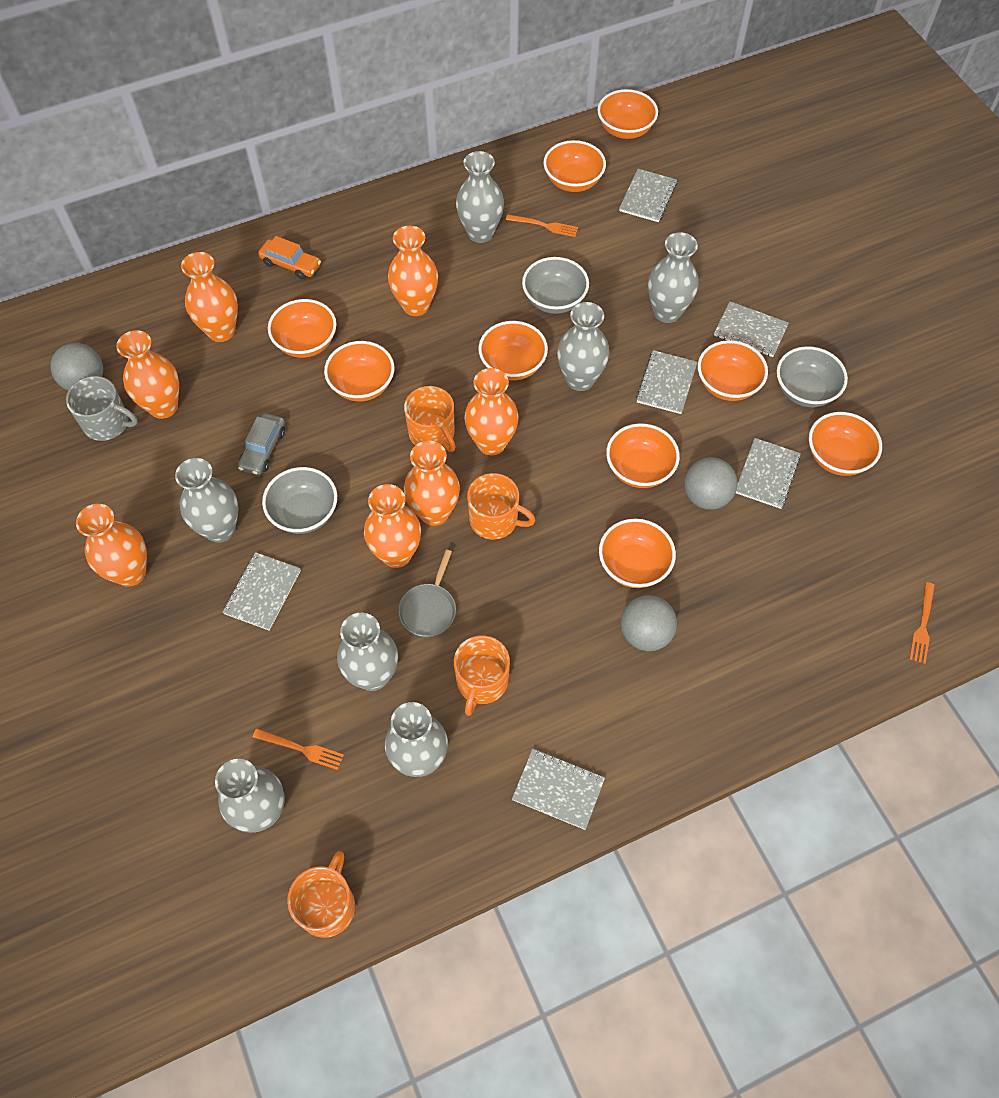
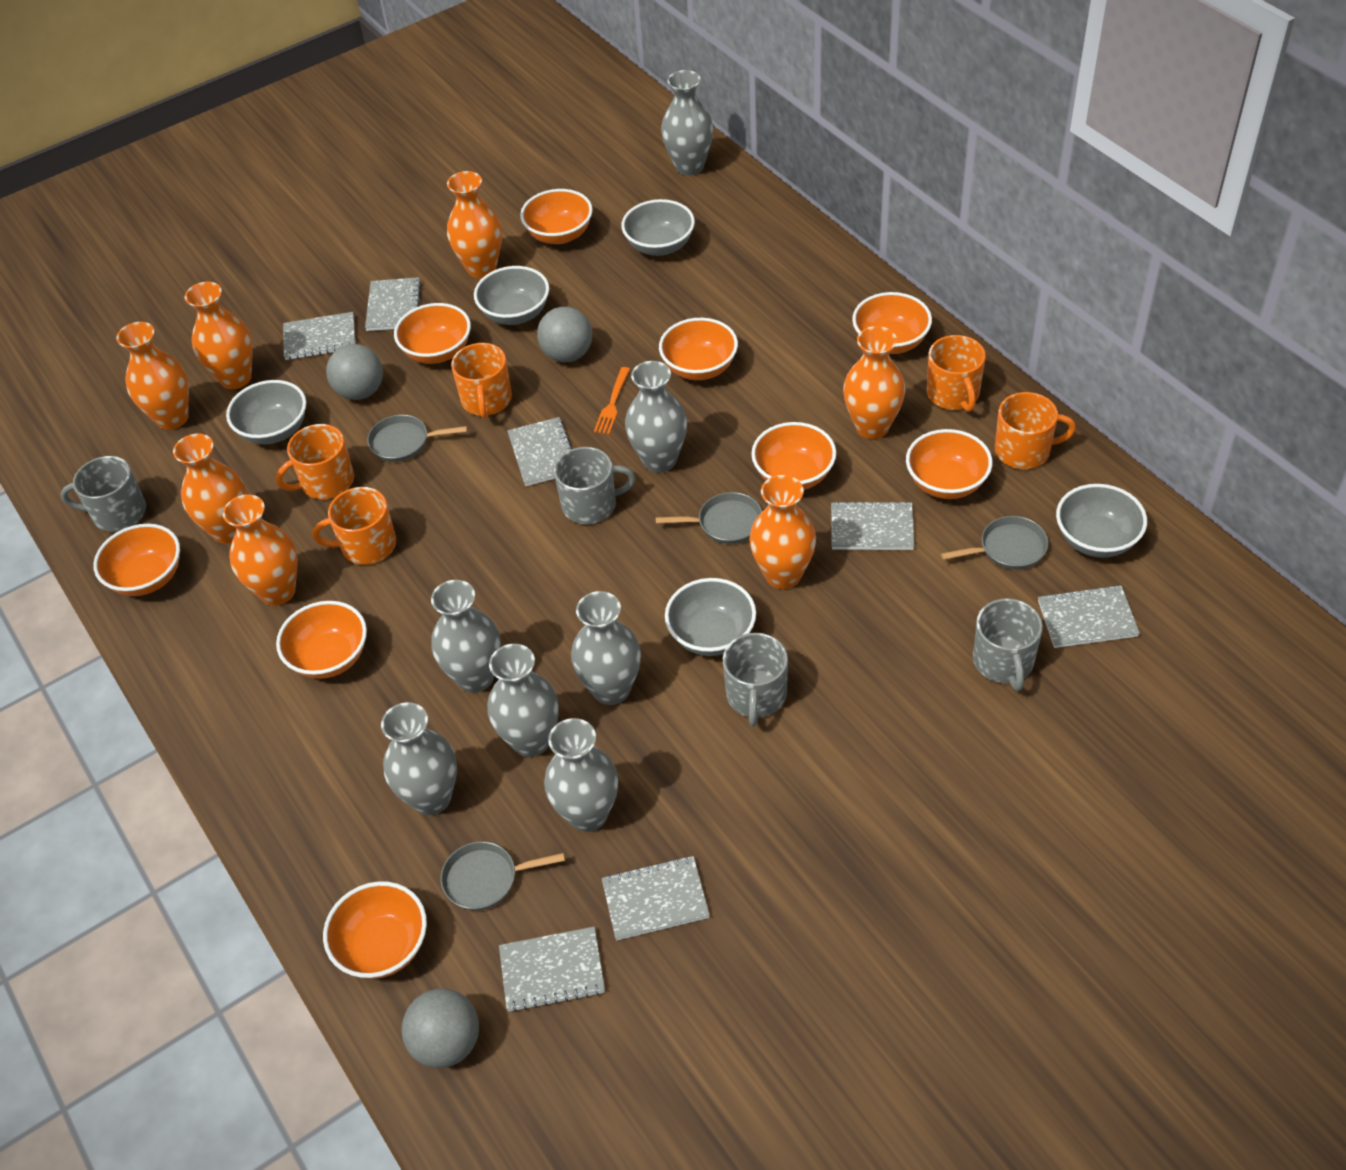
grey bowl: 3 -> 5
grey car: 1 -> 0
grey mug: 1 -> 4
grey notebook: 6 -> 7
grey pan: 1 -> 4
orange car: 1 -> 0
orange fork: 3 -> 1
orange mug: 4 -> 5

